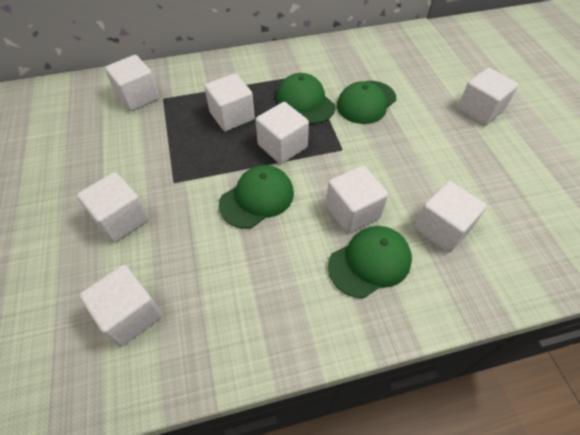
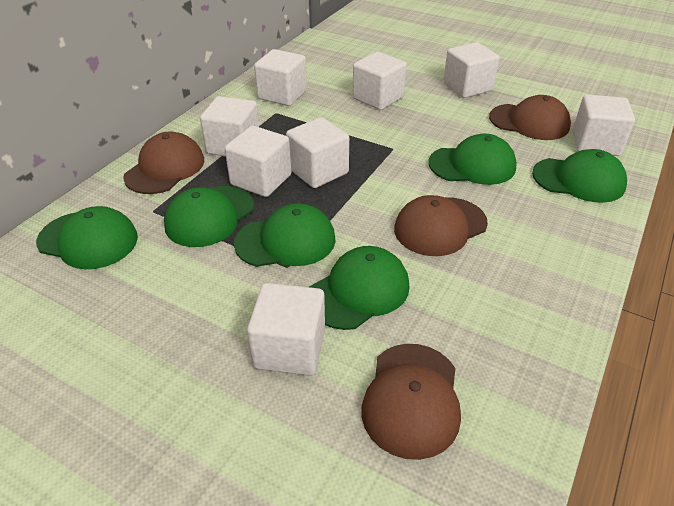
brown cap: 0 -> 4
green cap: 4 -> 6

